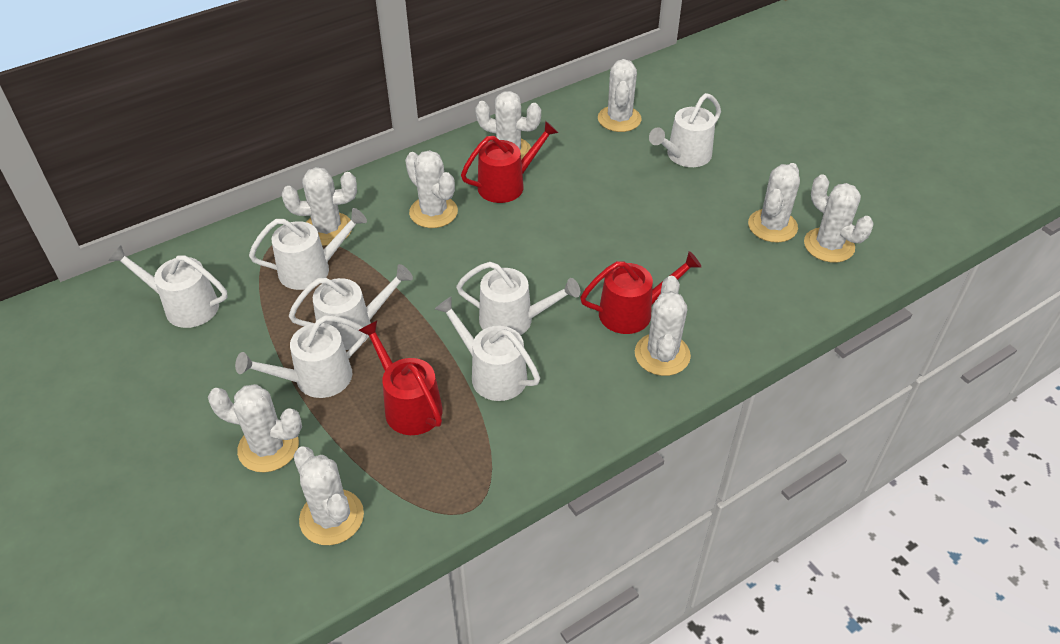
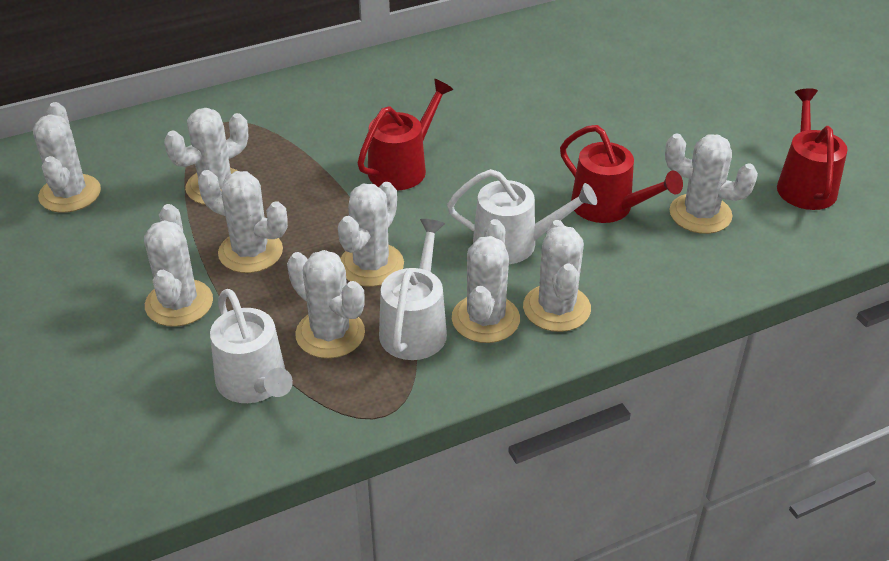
white watering can: 7 -> 3

